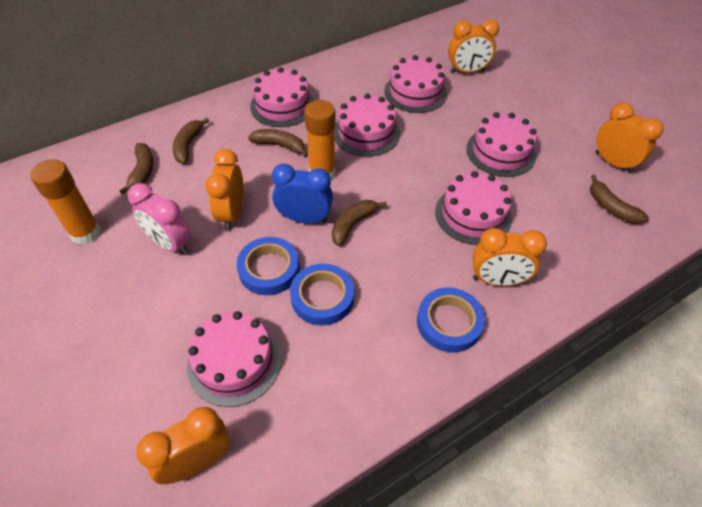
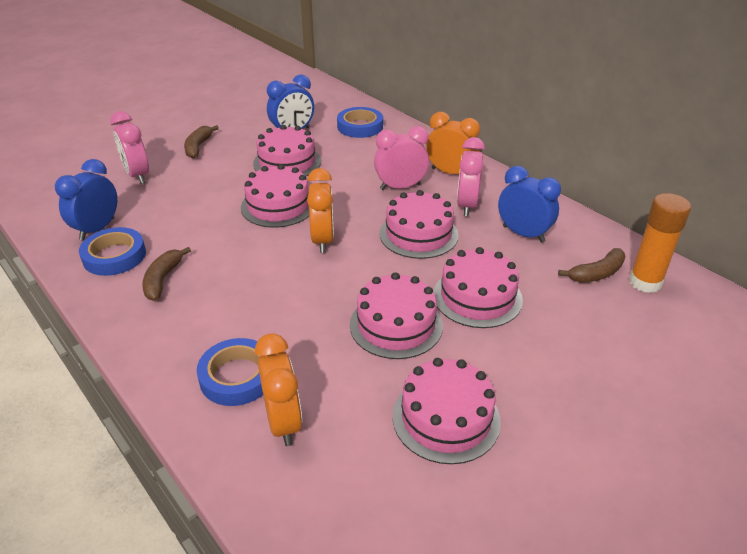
blue clock: 1 -> 3
brown banana: 5 -> 3
orange clock: 5 -> 3
orange glue stick: 2 -> 1
pink clock: 1 -> 3

